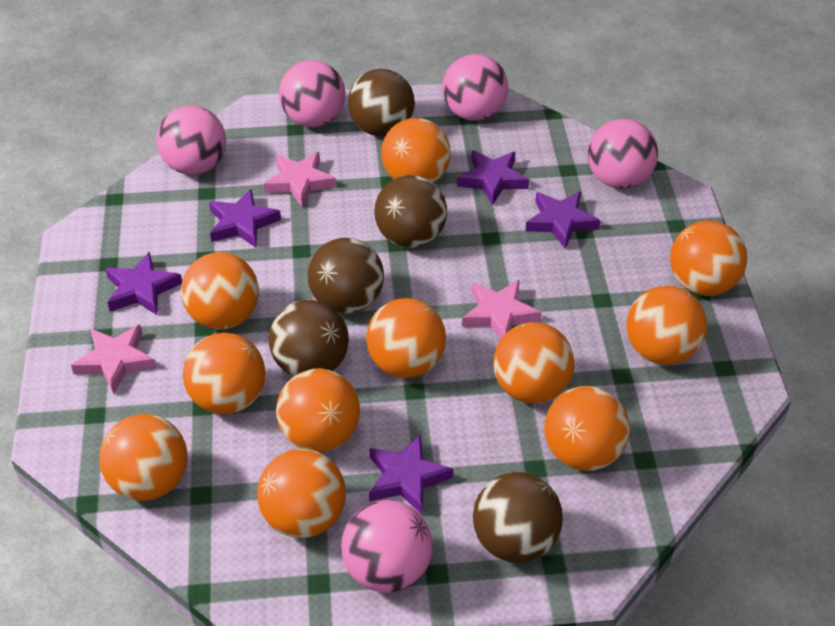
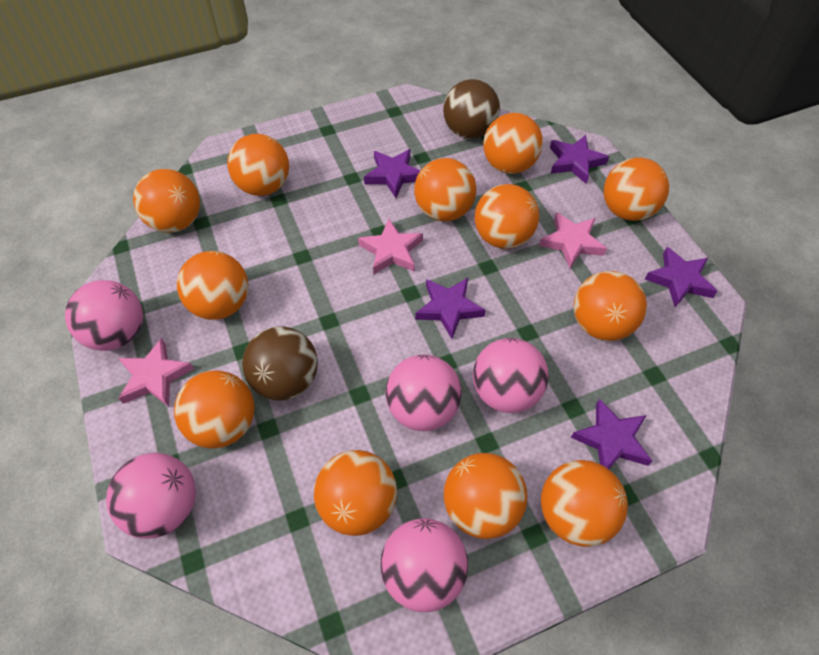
brown ball: 5 -> 2
orange ball: 11 -> 12

